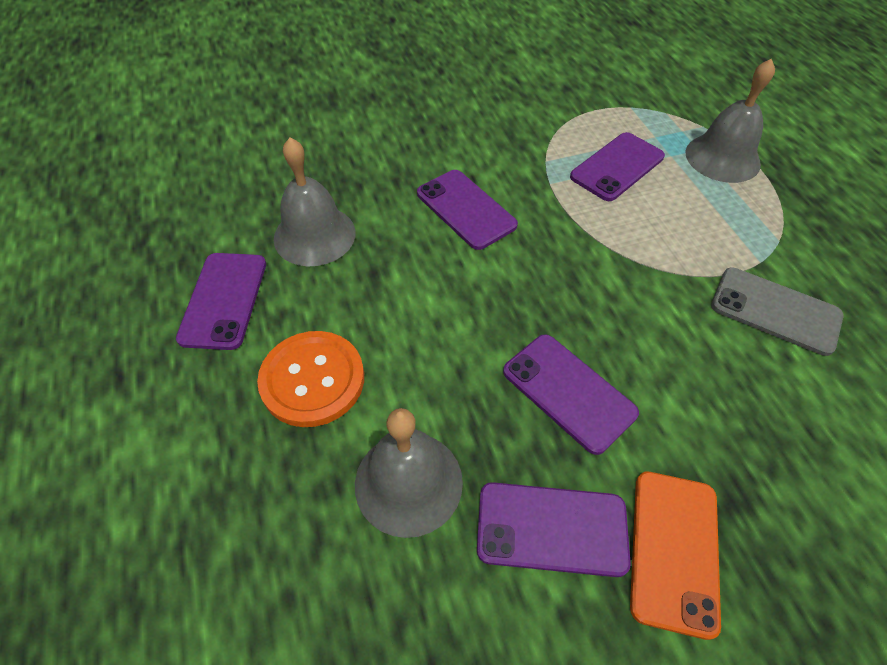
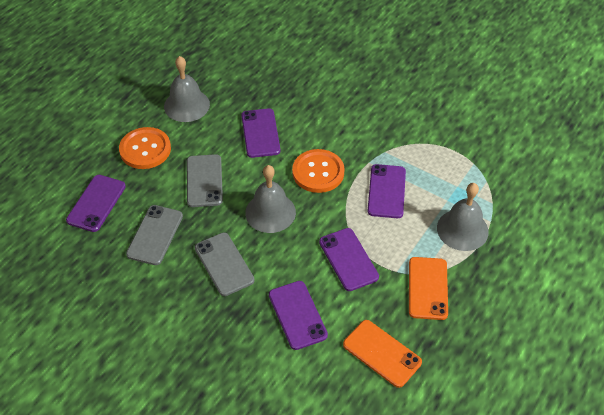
grey phone: 1 -> 3
orange button: 1 -> 2
orange phone: 1 -> 2

